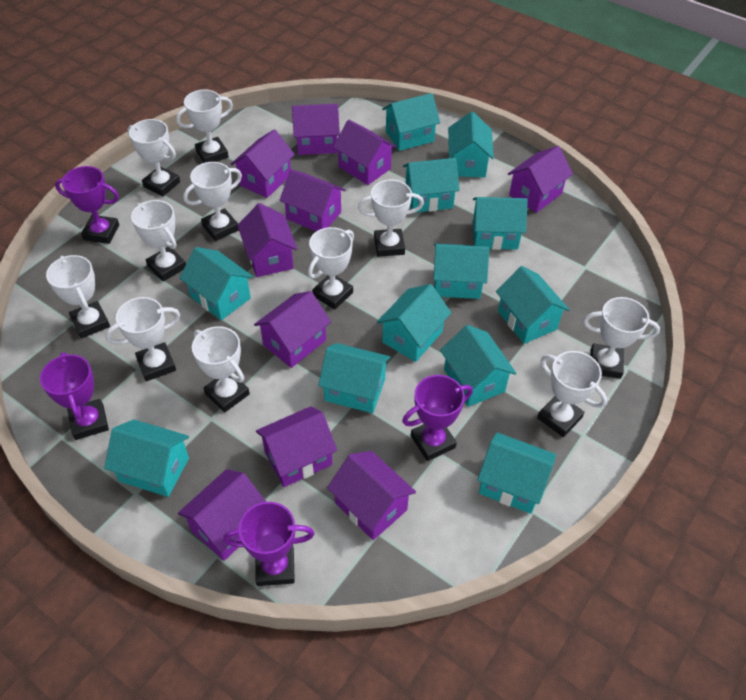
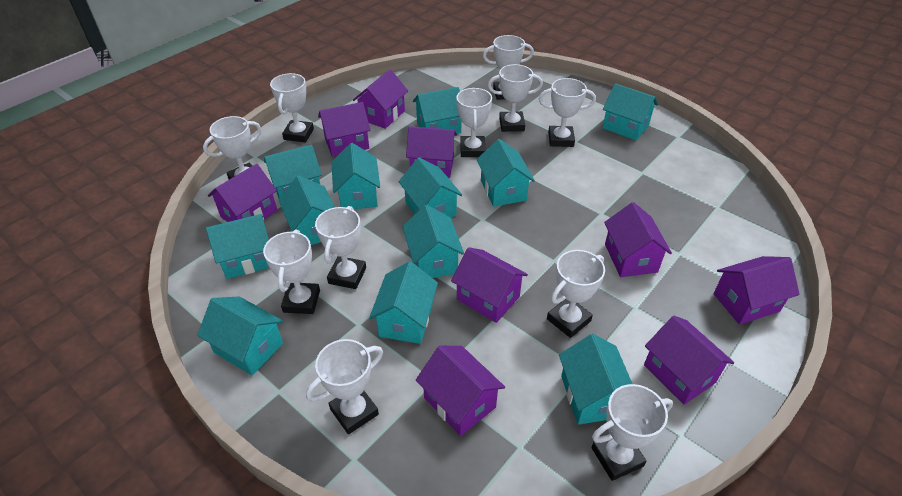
purple house: 10 -> 9
purple trophy: 4 -> 0

